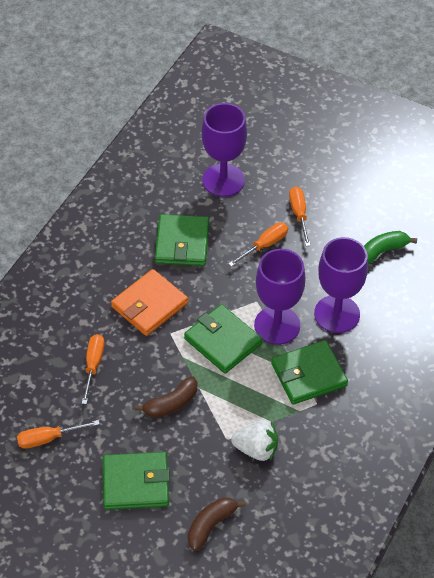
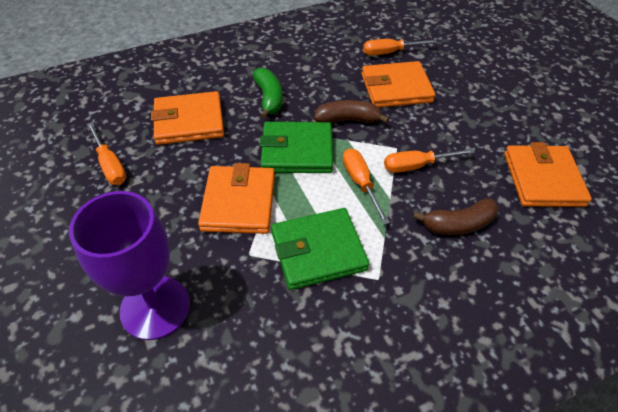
green wallet: 4 -> 2
orange wallet: 1 -> 4
purple goblet: 3 -> 1
white strawberry: 1 -> 0

